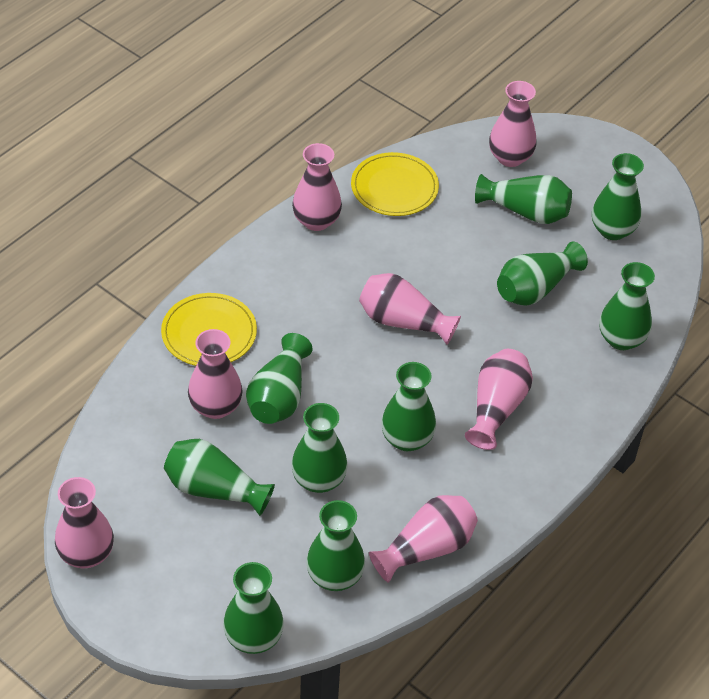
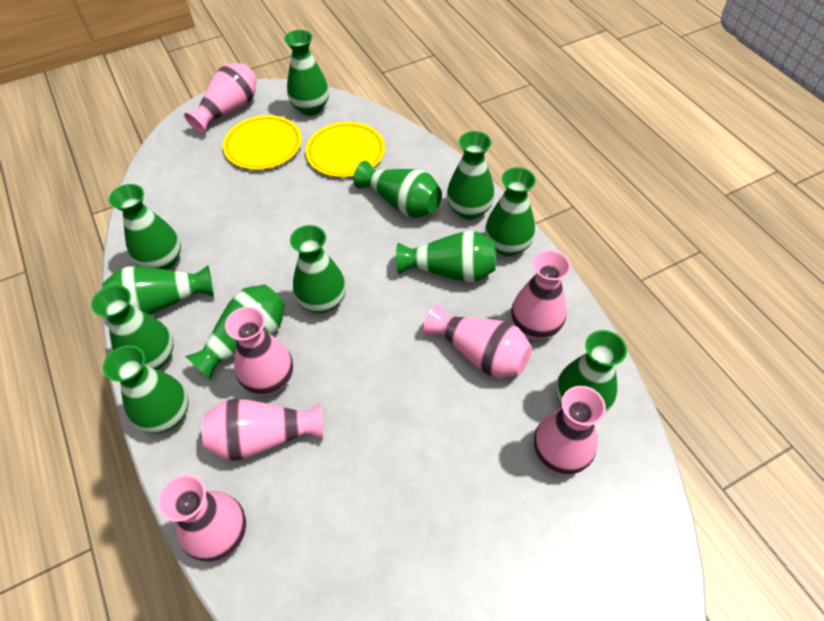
green vase: 10 -> 12

